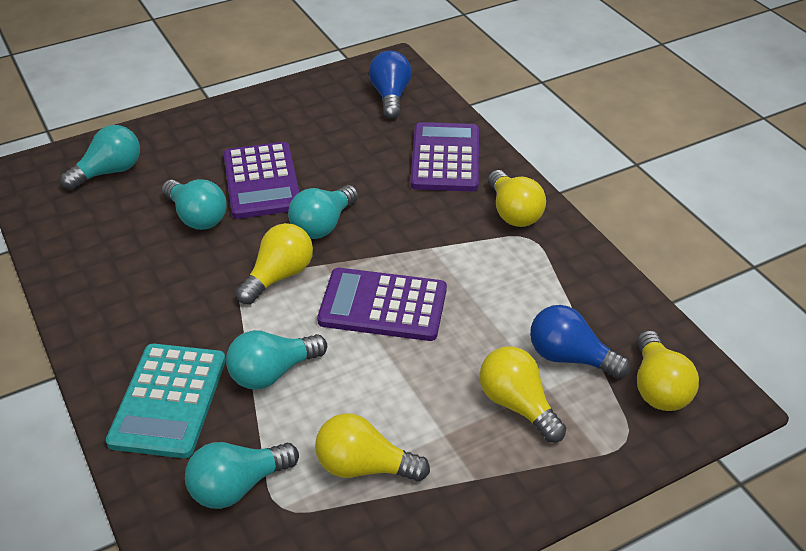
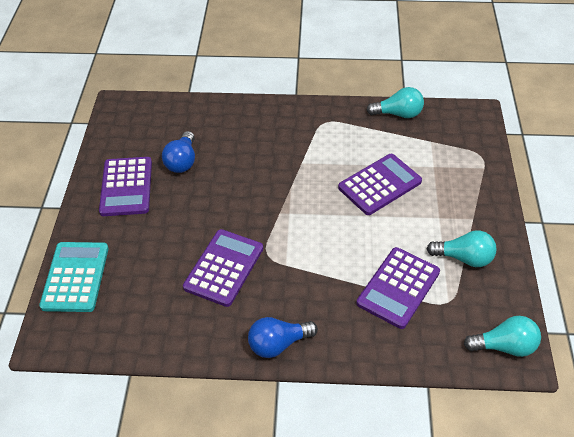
purple calculator: 3 -> 4
turquoise light bulb: 5 -> 3
yellow light bulb: 5 -> 0

